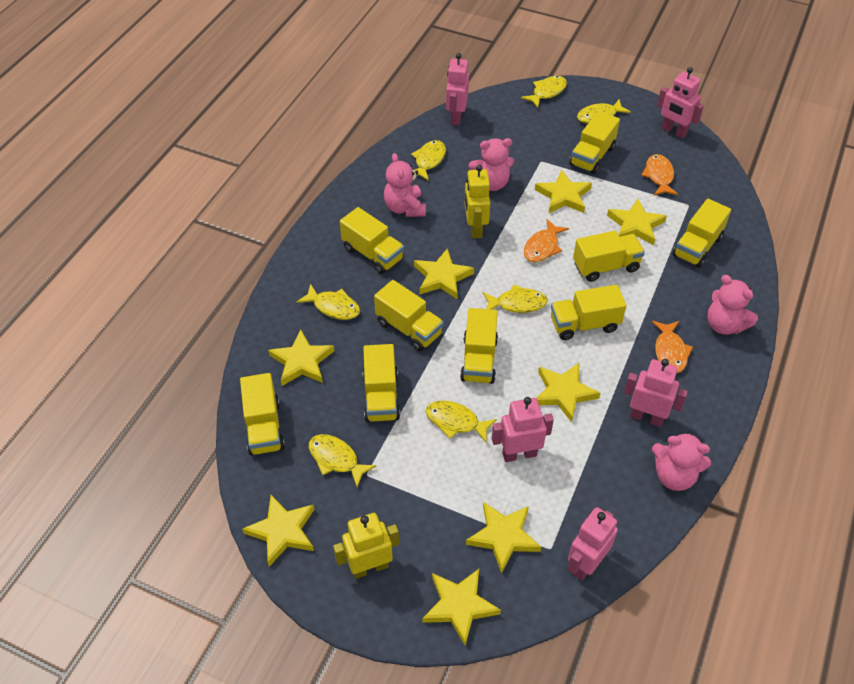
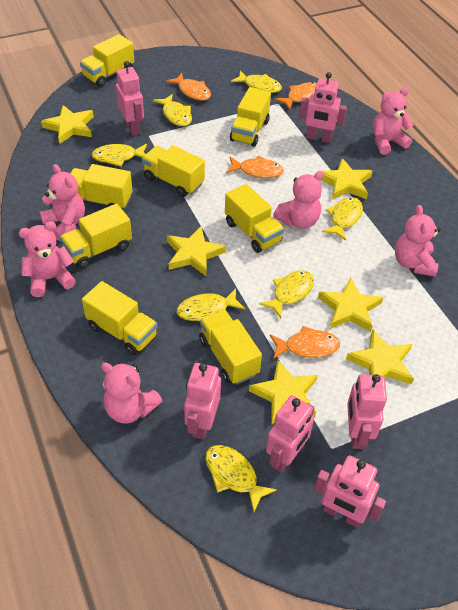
orange fish: 3 -> 4
pink robot: 5 -> 6
pink teddy bear: 4 -> 6
yellow robot: 2 -> 0
yellow star: 8 -> 6
yellow truck: 9 -> 8

